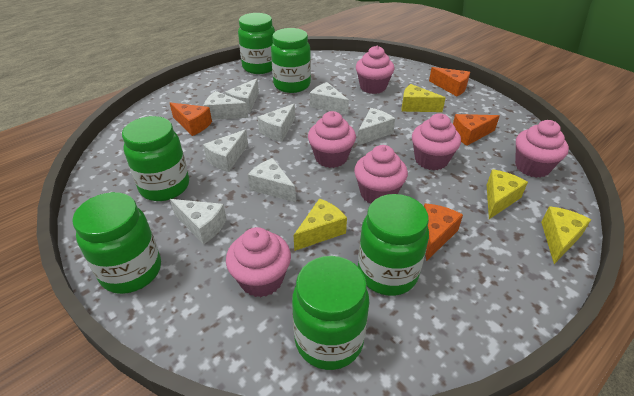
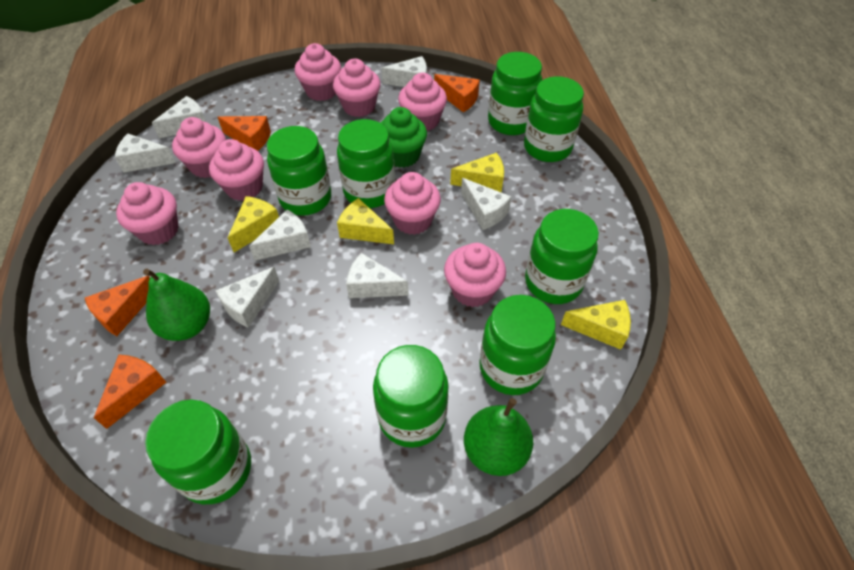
green cupcake: 0 -> 1
green jar: 6 -> 8
green pear: 0 -> 2
pink cupcake: 6 -> 8
white cheese: 8 -> 7

